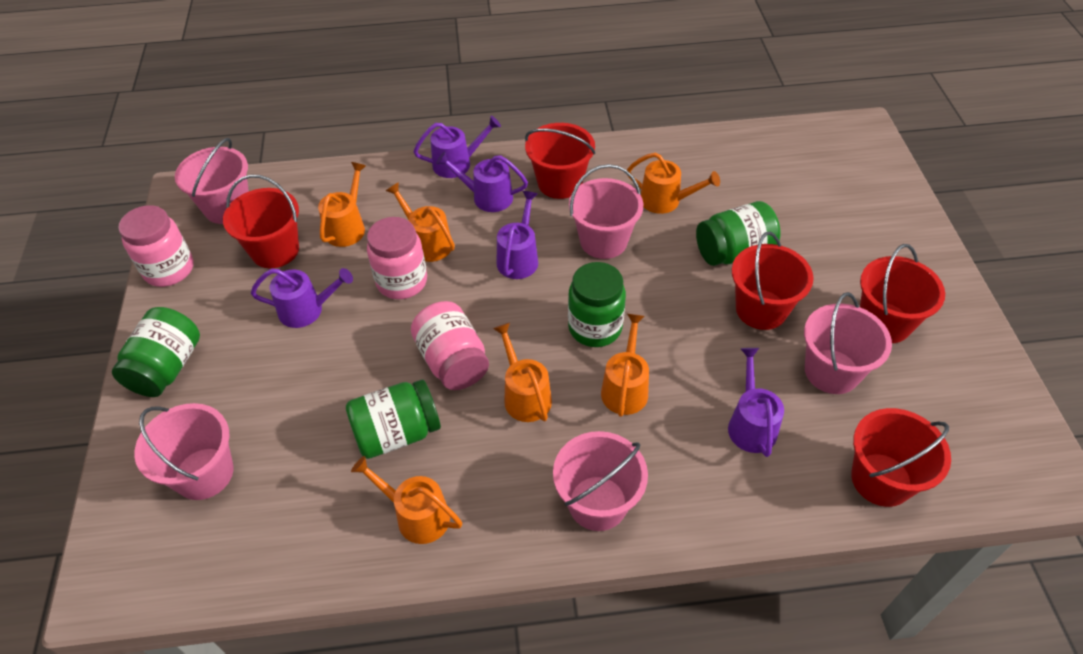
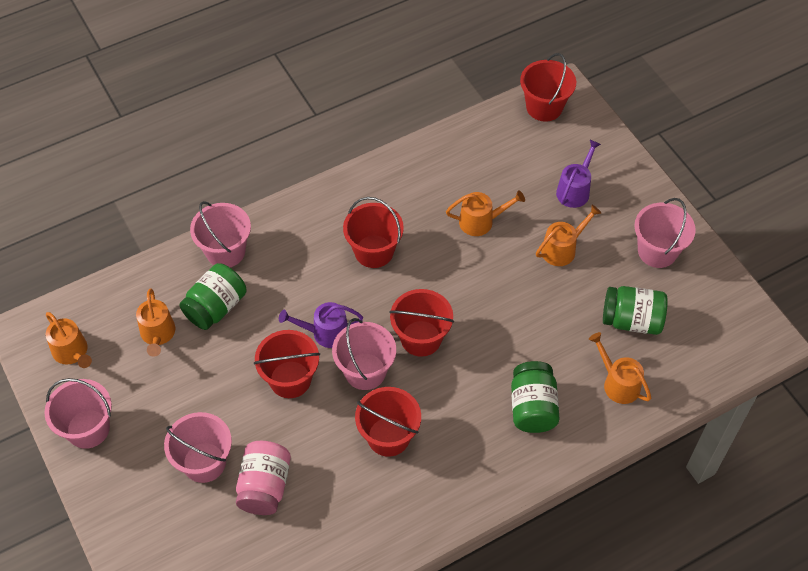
green jar: 4 -> 3
orange watering can: 6 -> 5
pink jar: 3 -> 1
purple watering can: 5 -> 2

